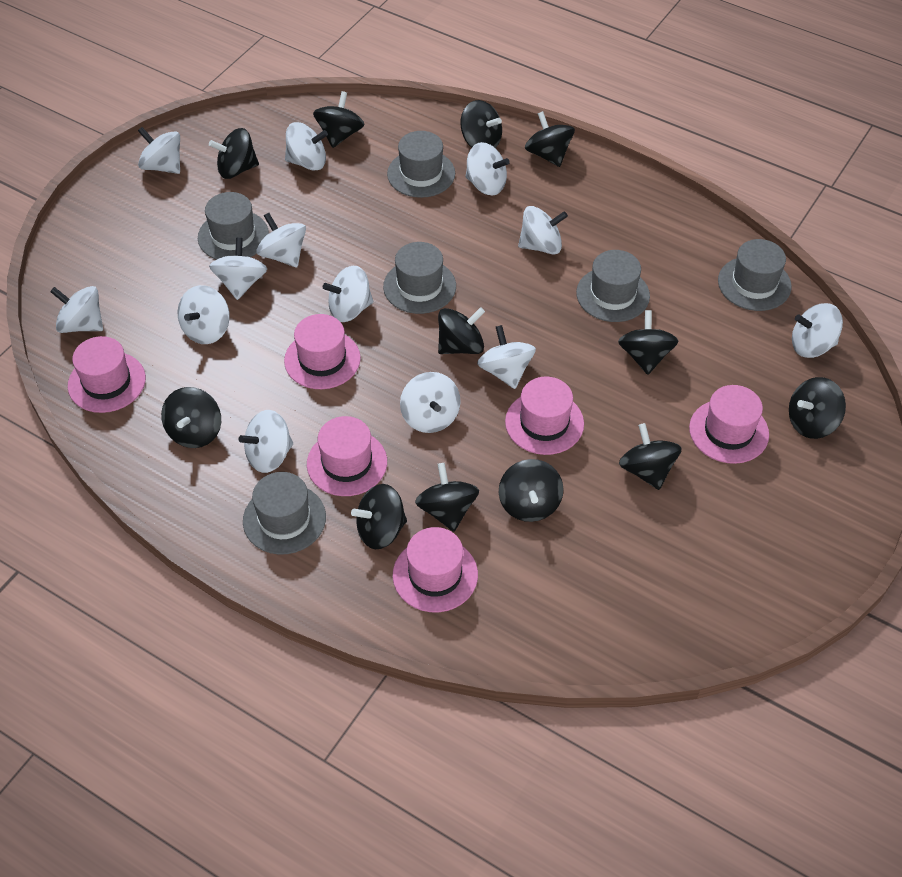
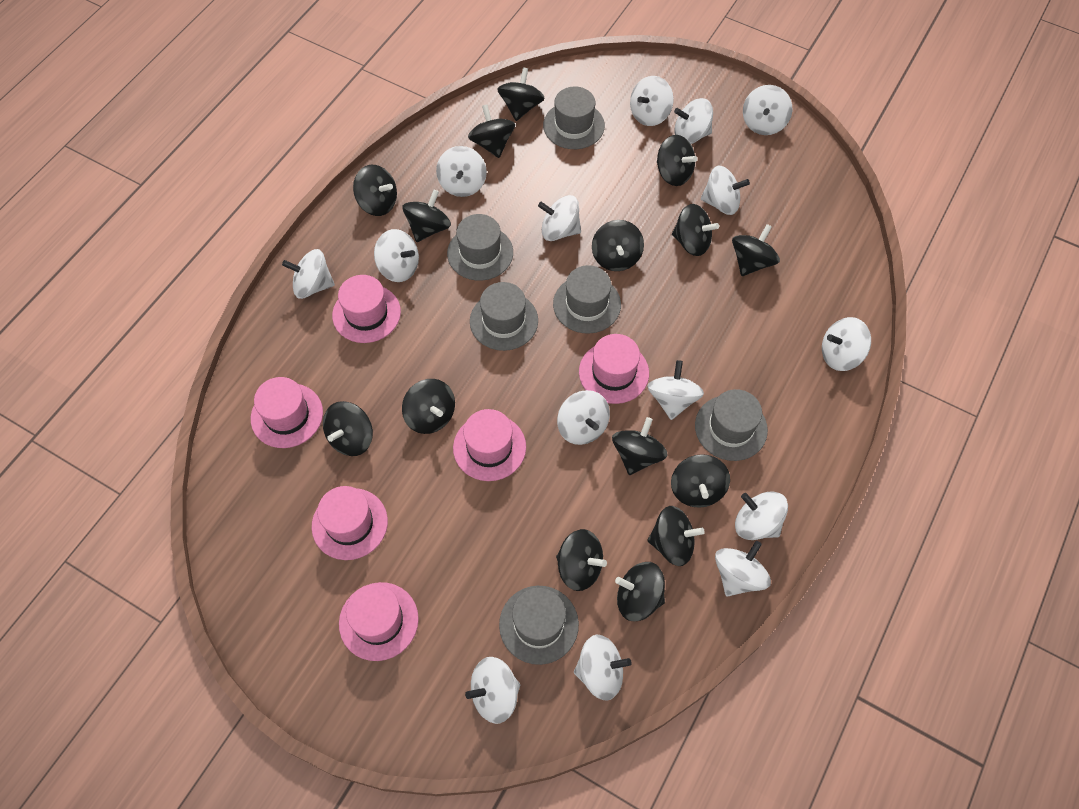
black spinning top: 12 -> 15
white spinning top: 13 -> 15

